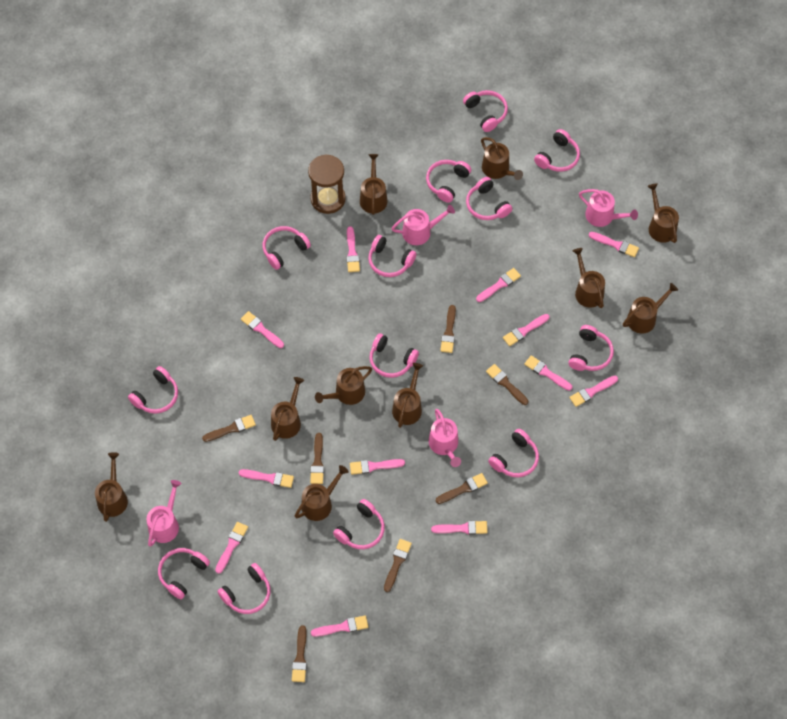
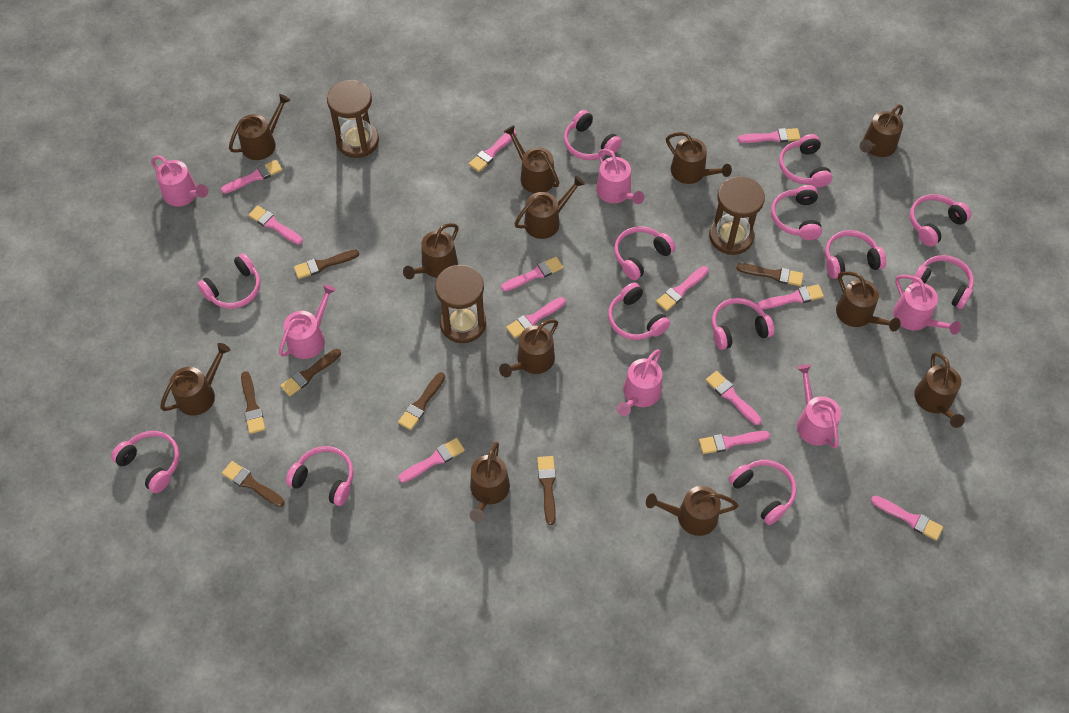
brown hourglass: 1 -> 3
brown watering can: 10 -> 12
pink watering can: 4 -> 6

